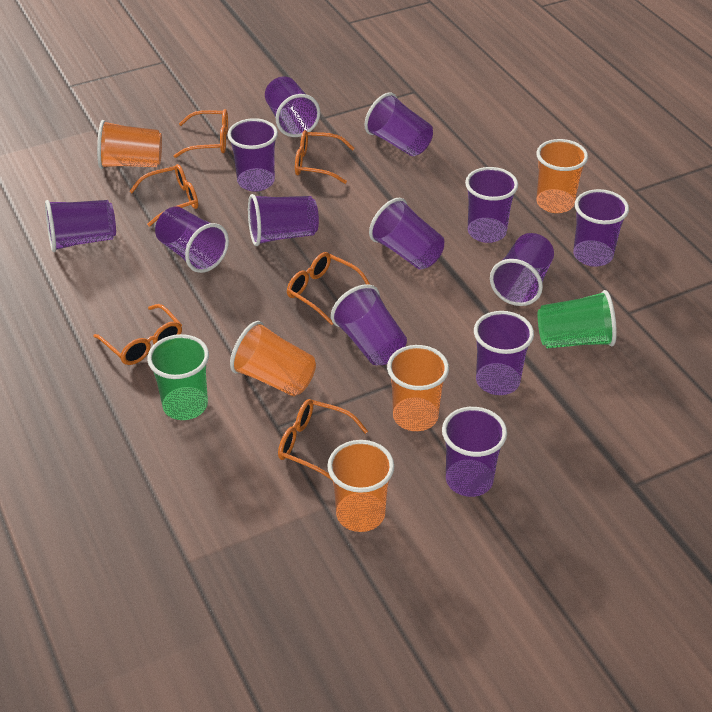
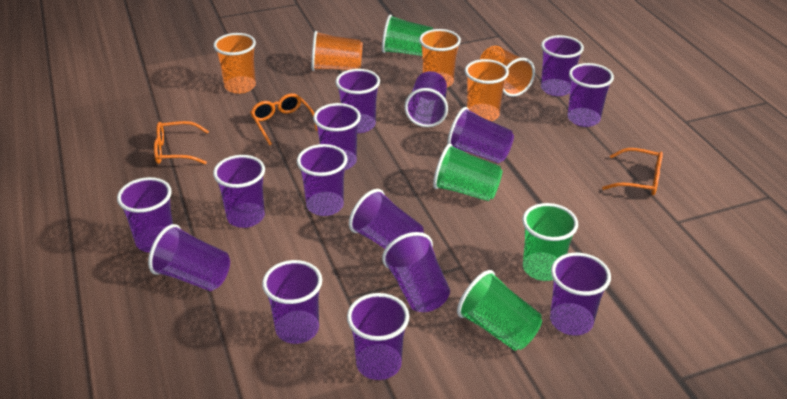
green cup: 2 -> 4
orange glasses: 6 -> 3
purple cup: 13 -> 15

